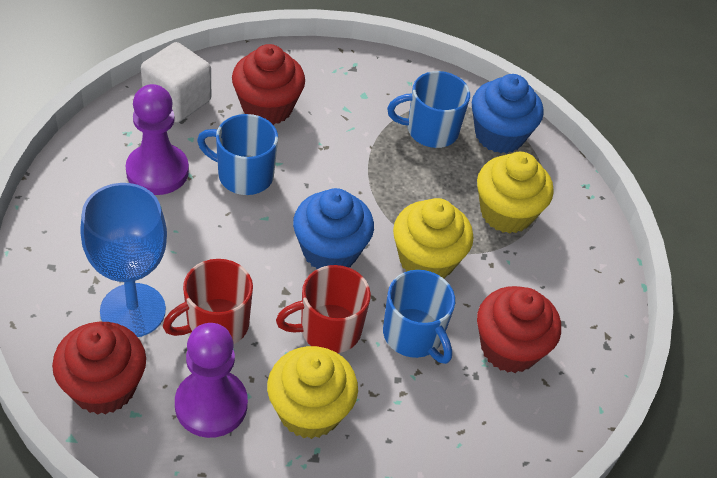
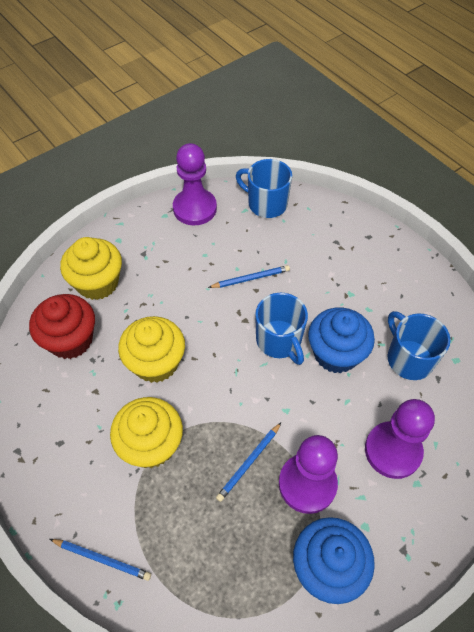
blue goblet: 1 -> 0
blue pencil: 0 -> 3
purple pawn: 2 -> 3
red cupcake: 3 -> 1
red mug: 2 -> 0
white cube: 1 -> 0

